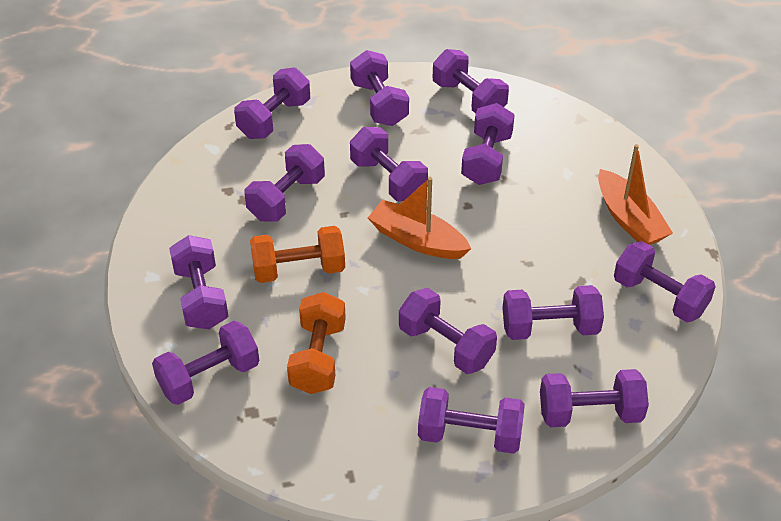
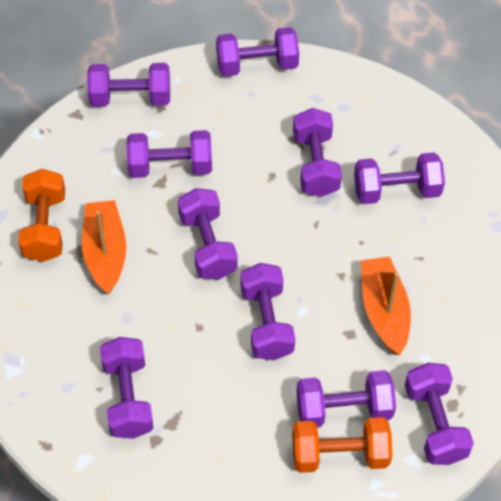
purple dumbbell: 13 -> 10

